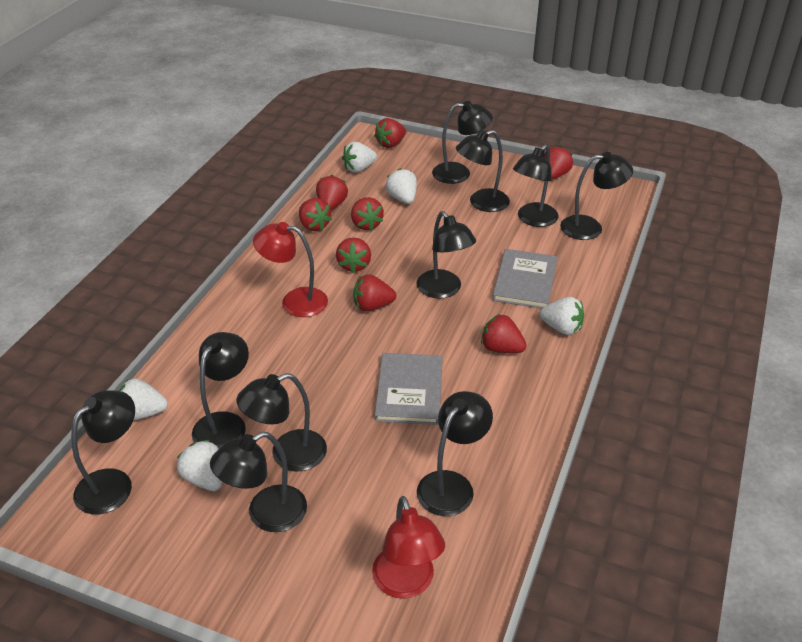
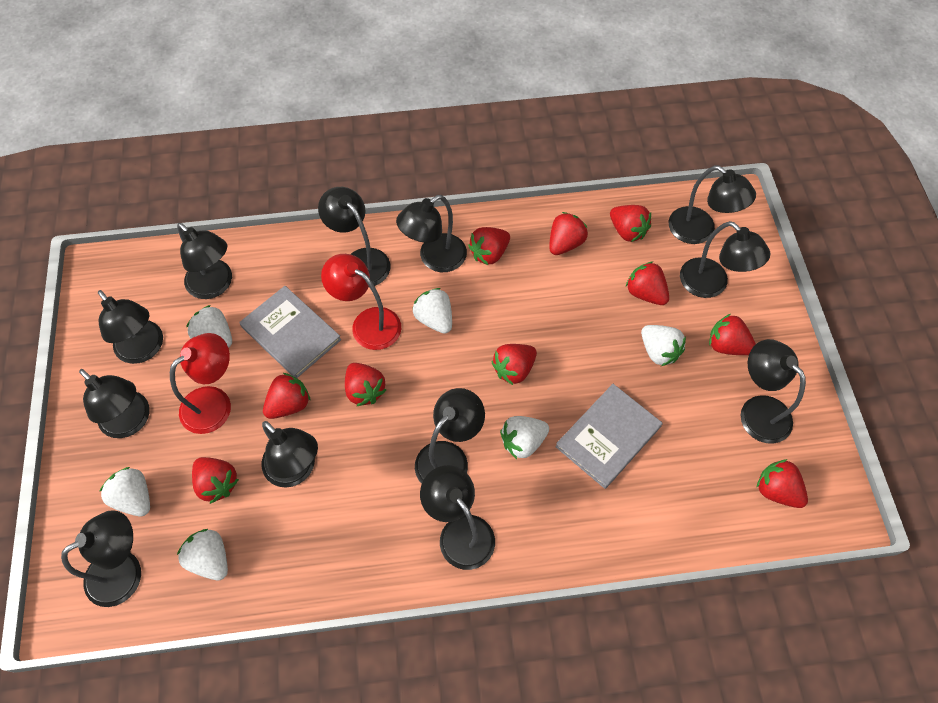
black lamp: 10 -> 12
red strawberry: 8 -> 10
white strawberry: 5 -> 6

